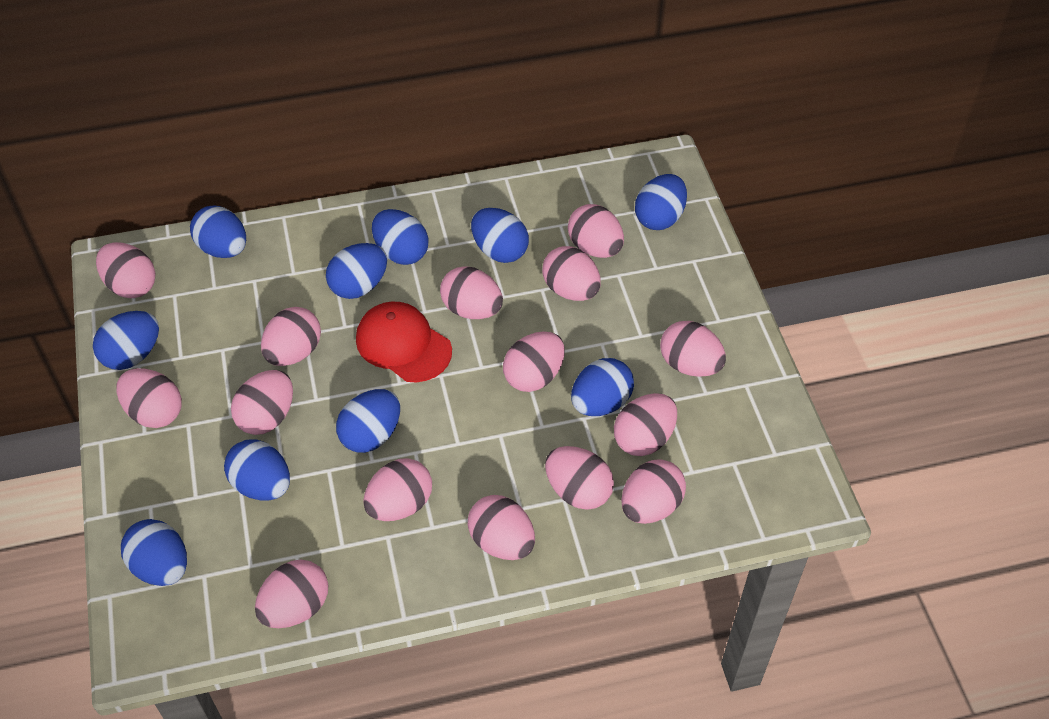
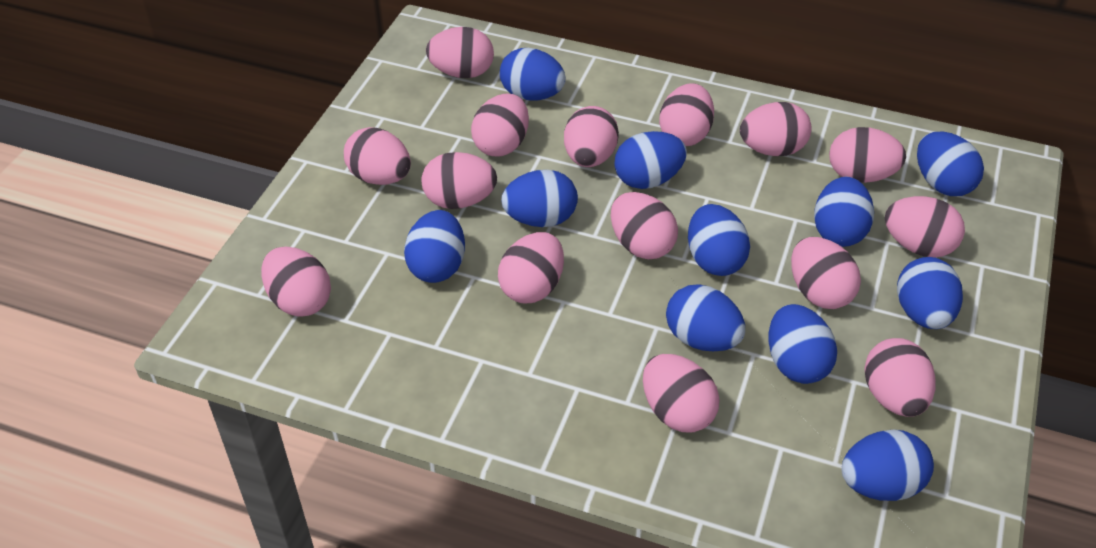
blue egg: 10 -> 11
red cap: 1 -> 0

